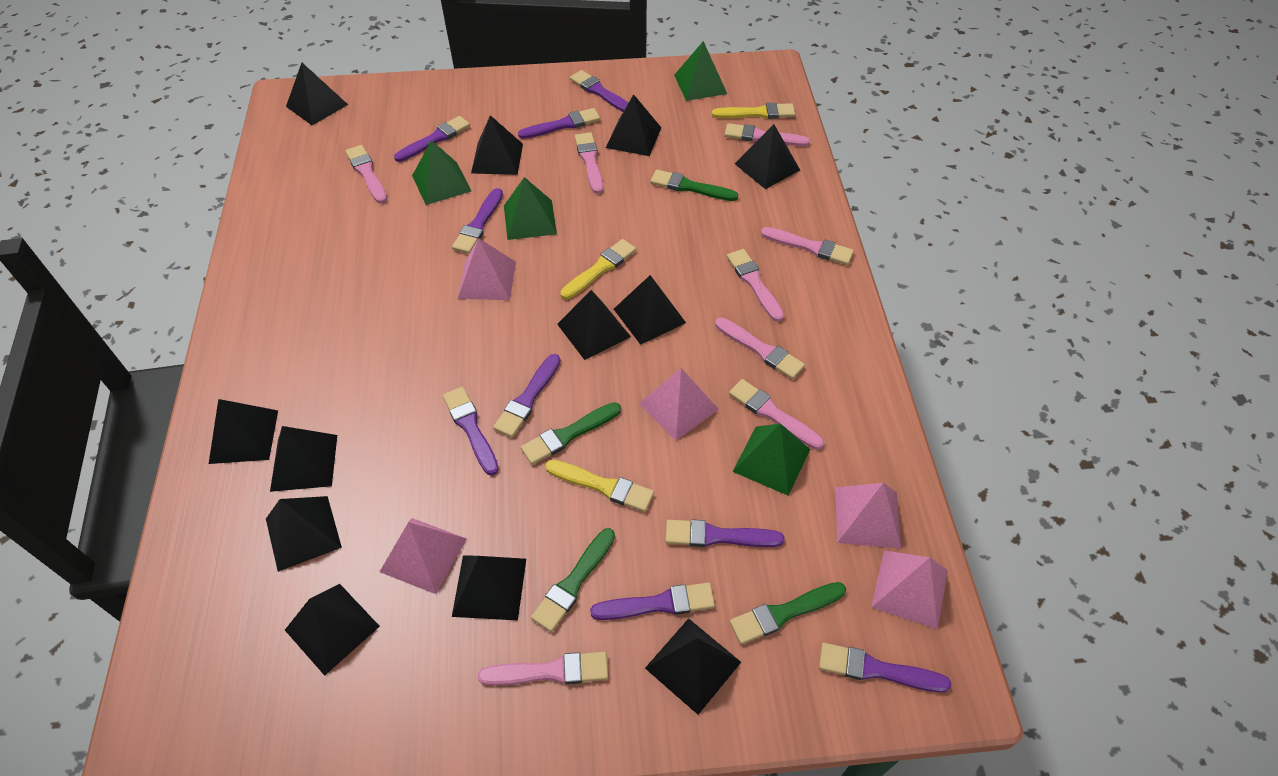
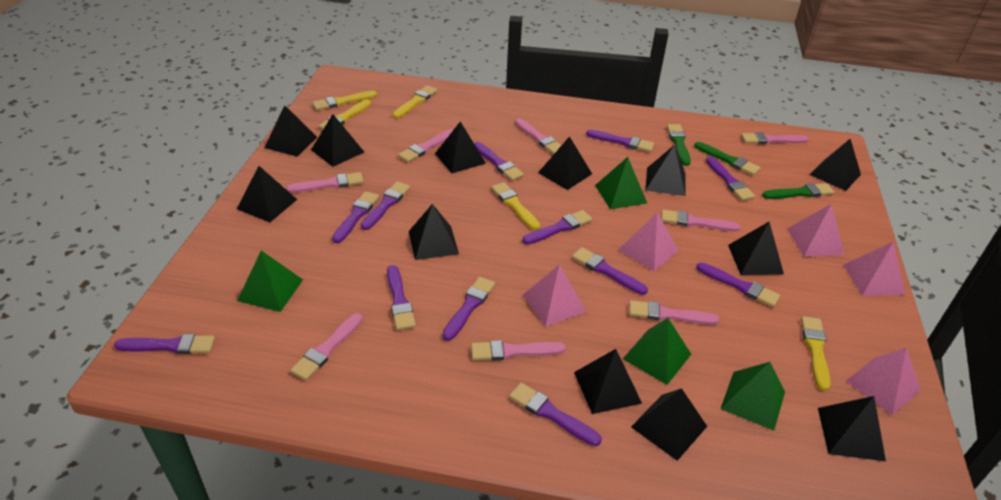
green brush: 4 -> 3
purple brush: 9 -> 12
yellow brush: 3 -> 5

